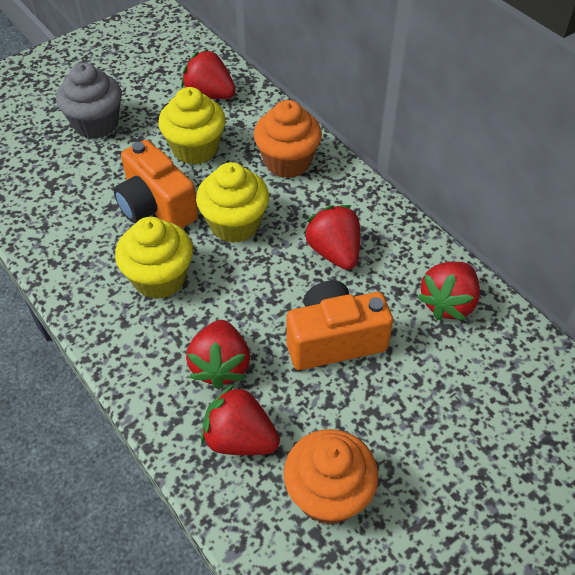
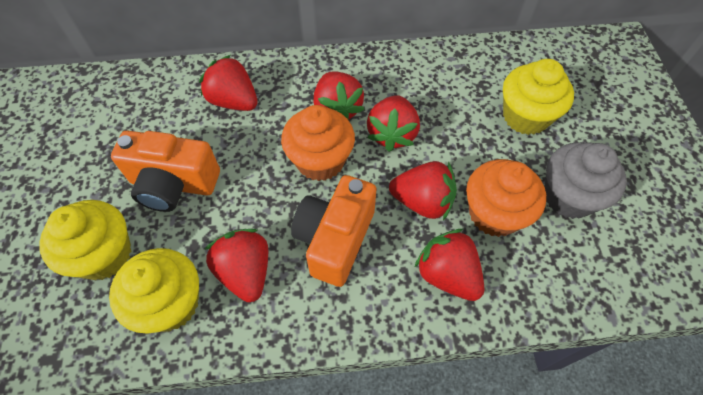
red strawberry: 5 -> 6

